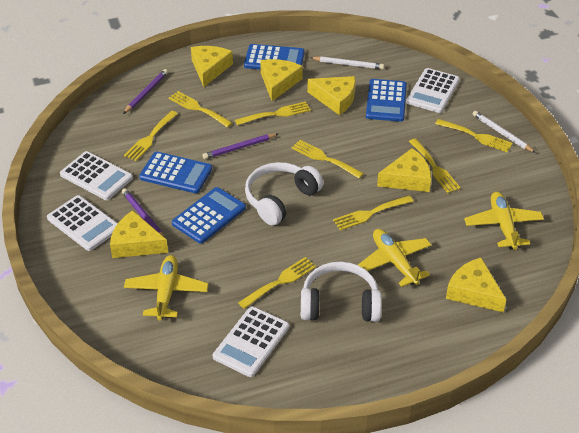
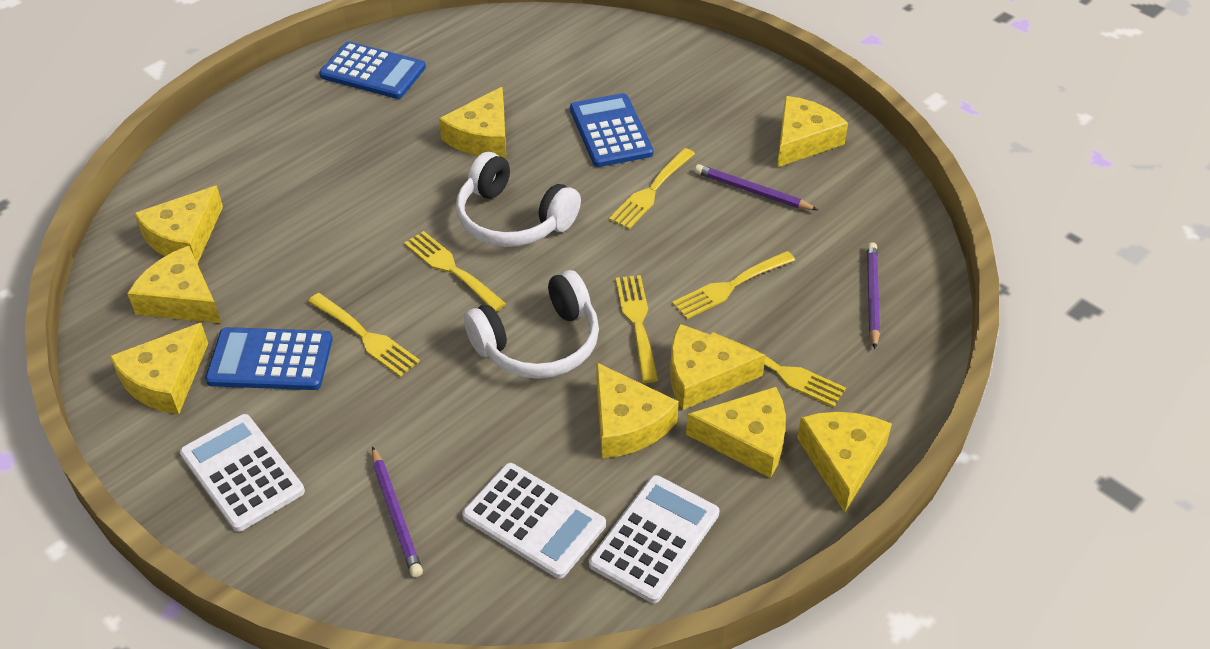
blue calculator: 4 -> 3
white calculator: 4 -> 3
white pencil: 2 -> 0
yellow cheese: 6 -> 9
yellow fork: 8 -> 6
yellow plane: 3 -> 0

